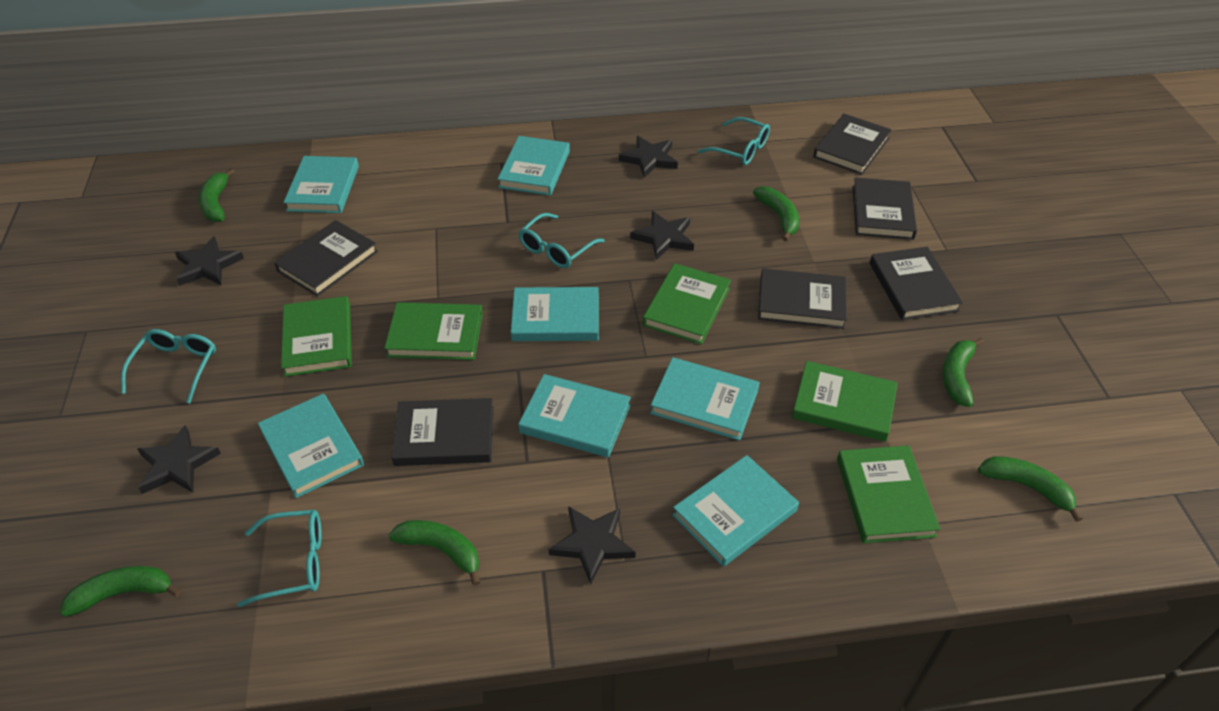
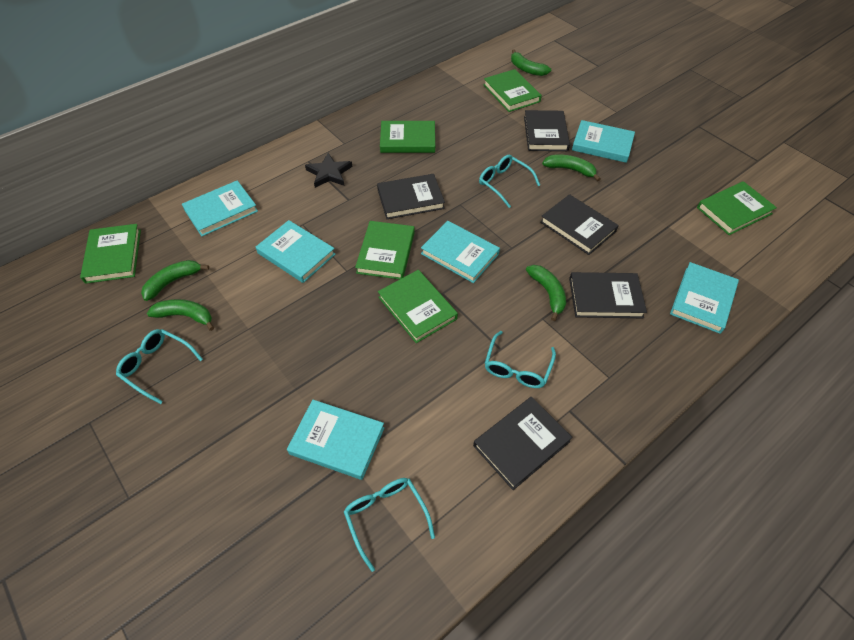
black book: 6 -> 5
black star: 5 -> 1
green banana: 6 -> 5
green book: 5 -> 6
turquoise book: 7 -> 6

